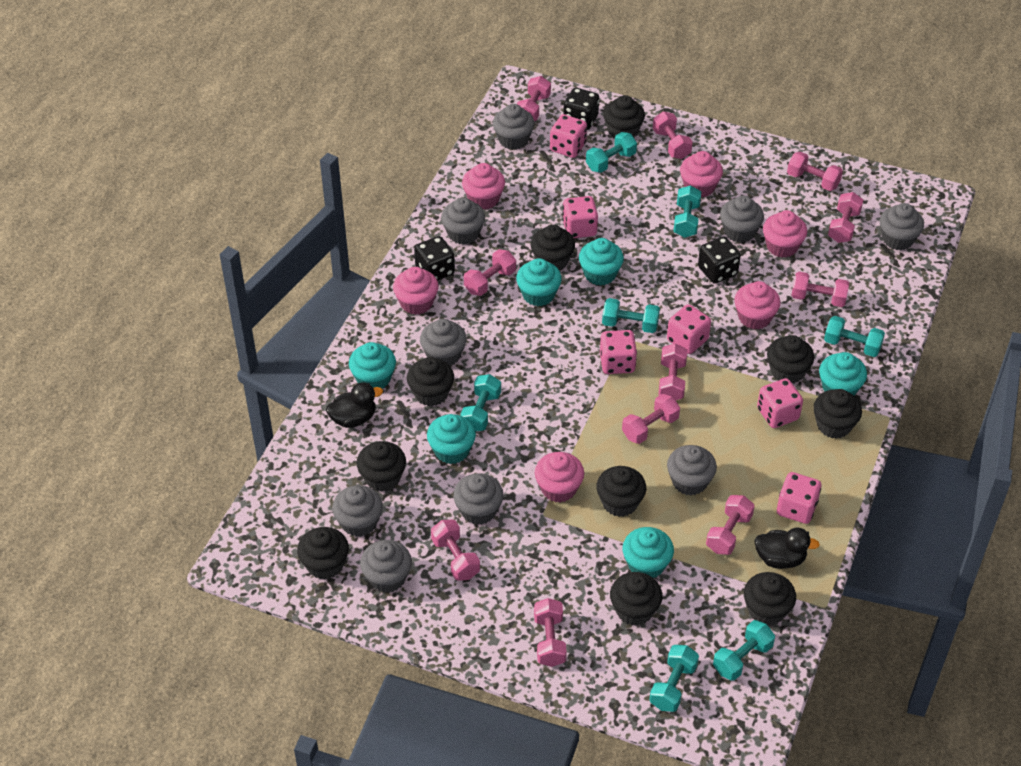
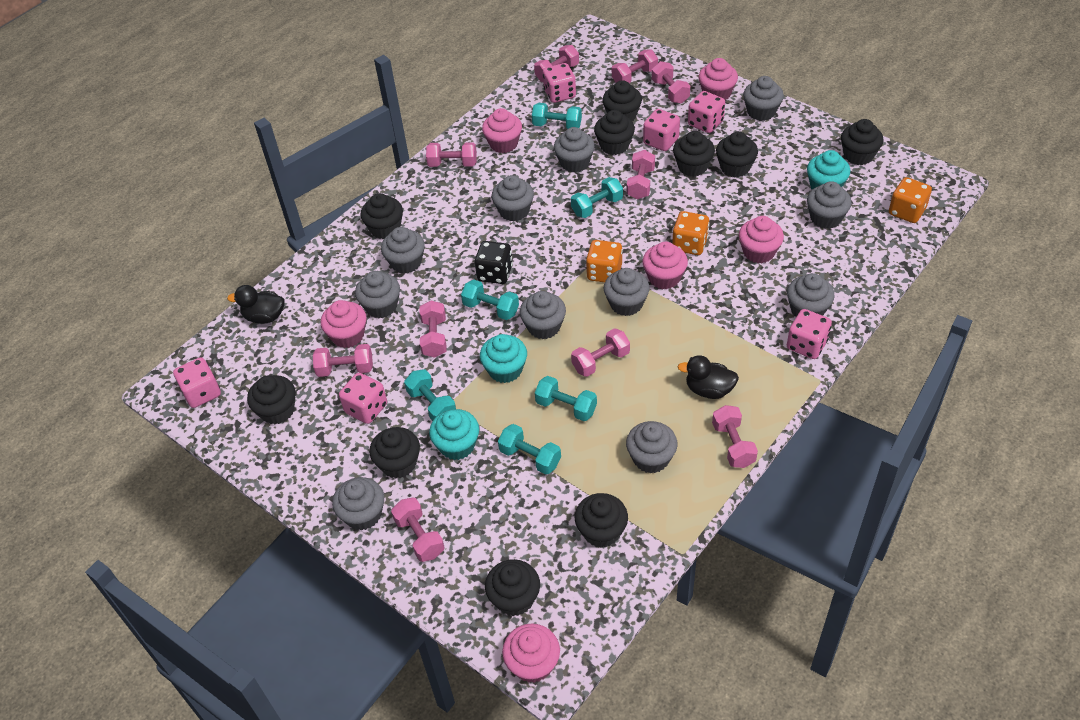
black dice: 3 -> 1
grey cupcake: 9 -> 11
orange dice: 0 -> 3
pink dumbbell: 11 -> 10
turquoise cupcake: 6 -> 3
turquoise dumbbell: 7 -> 6

